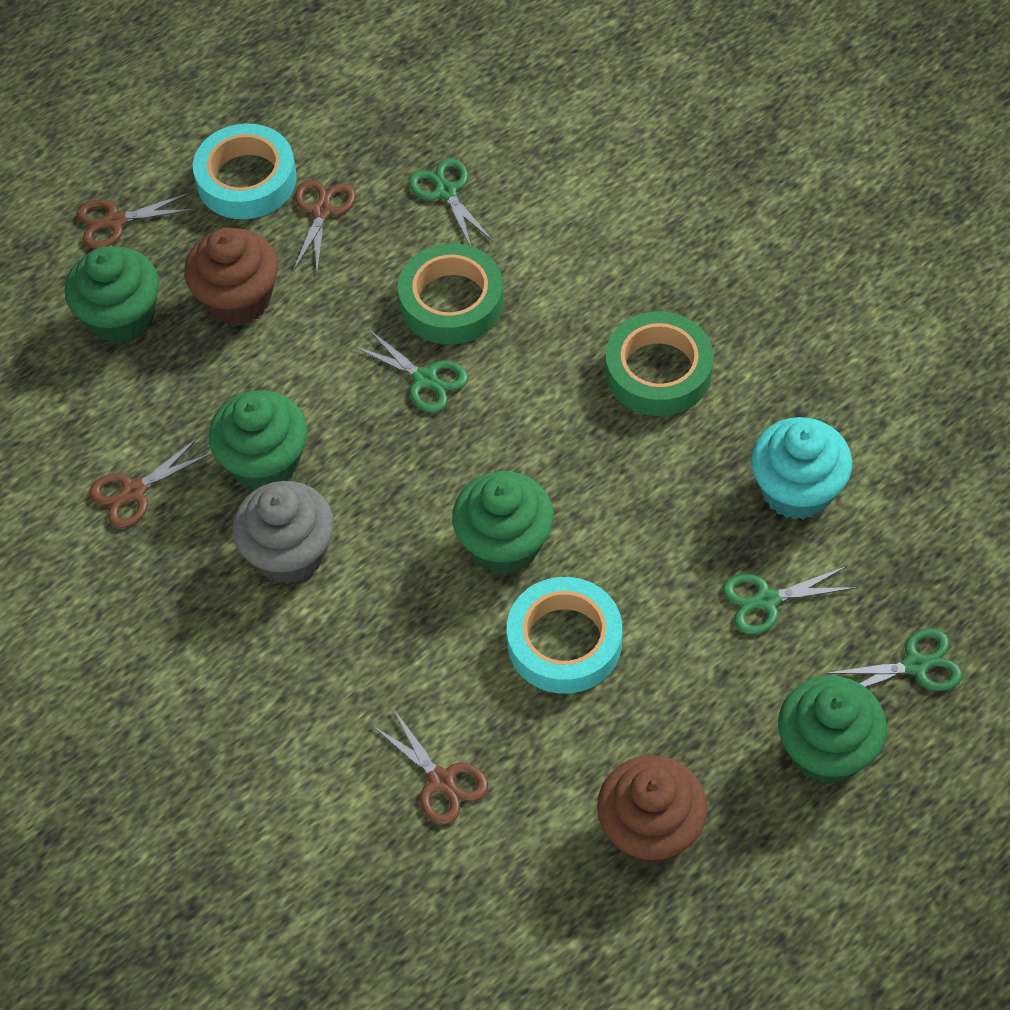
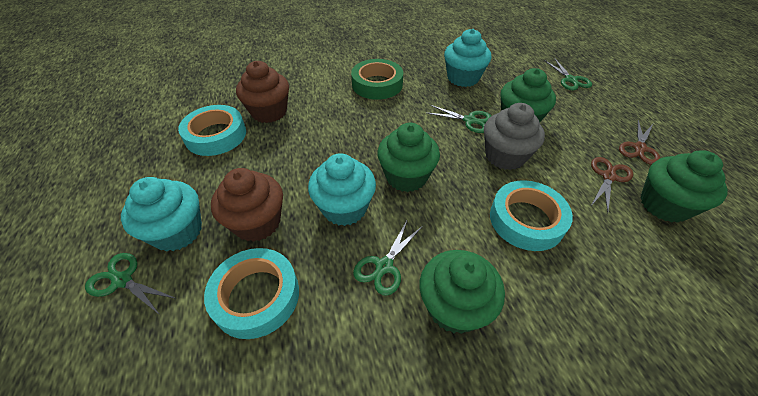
brown scissors: 4 -> 2
green tape: 2 -> 1
turquoise cupcake: 1 -> 3
turquoise tape: 2 -> 3

